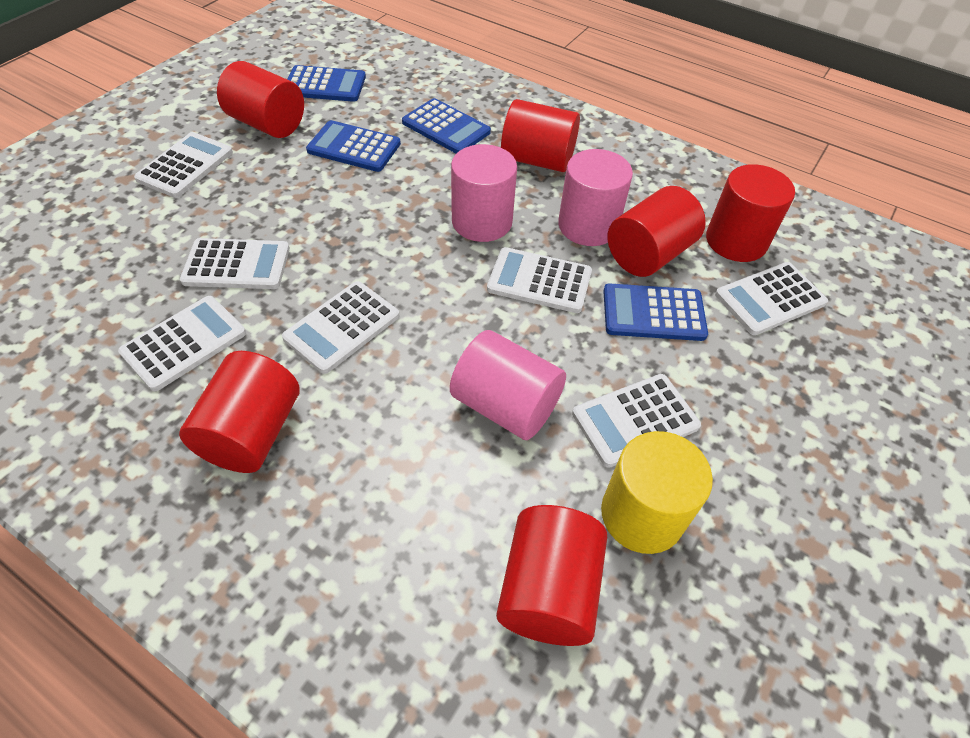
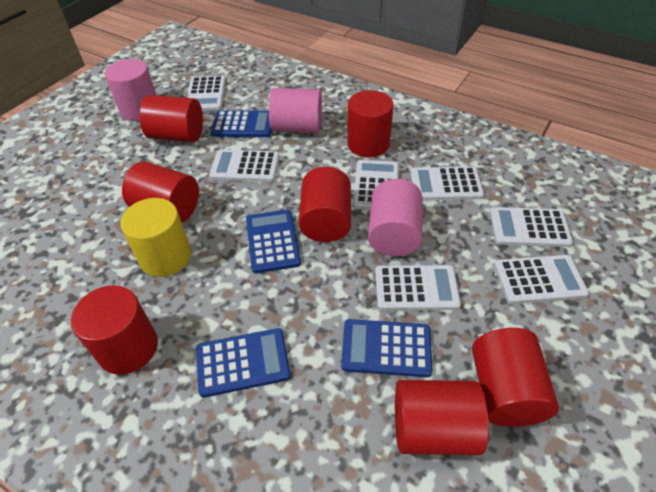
red cylinder: 6 -> 7

